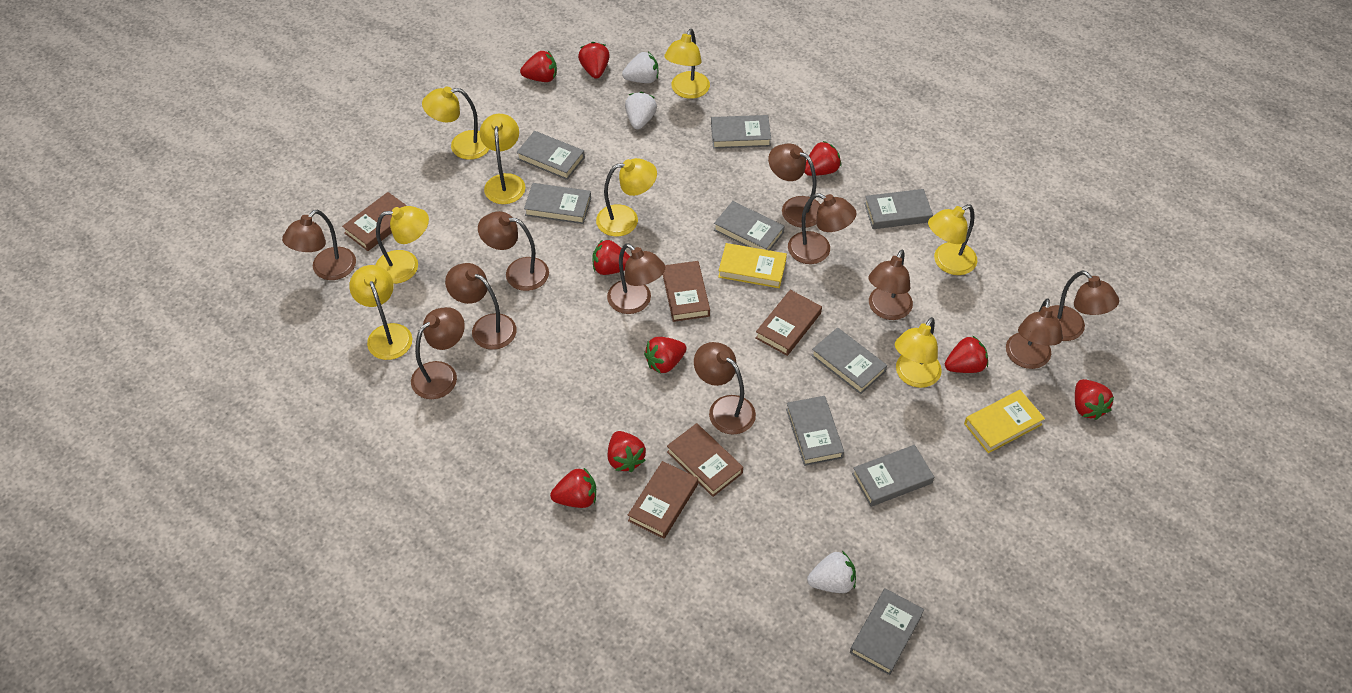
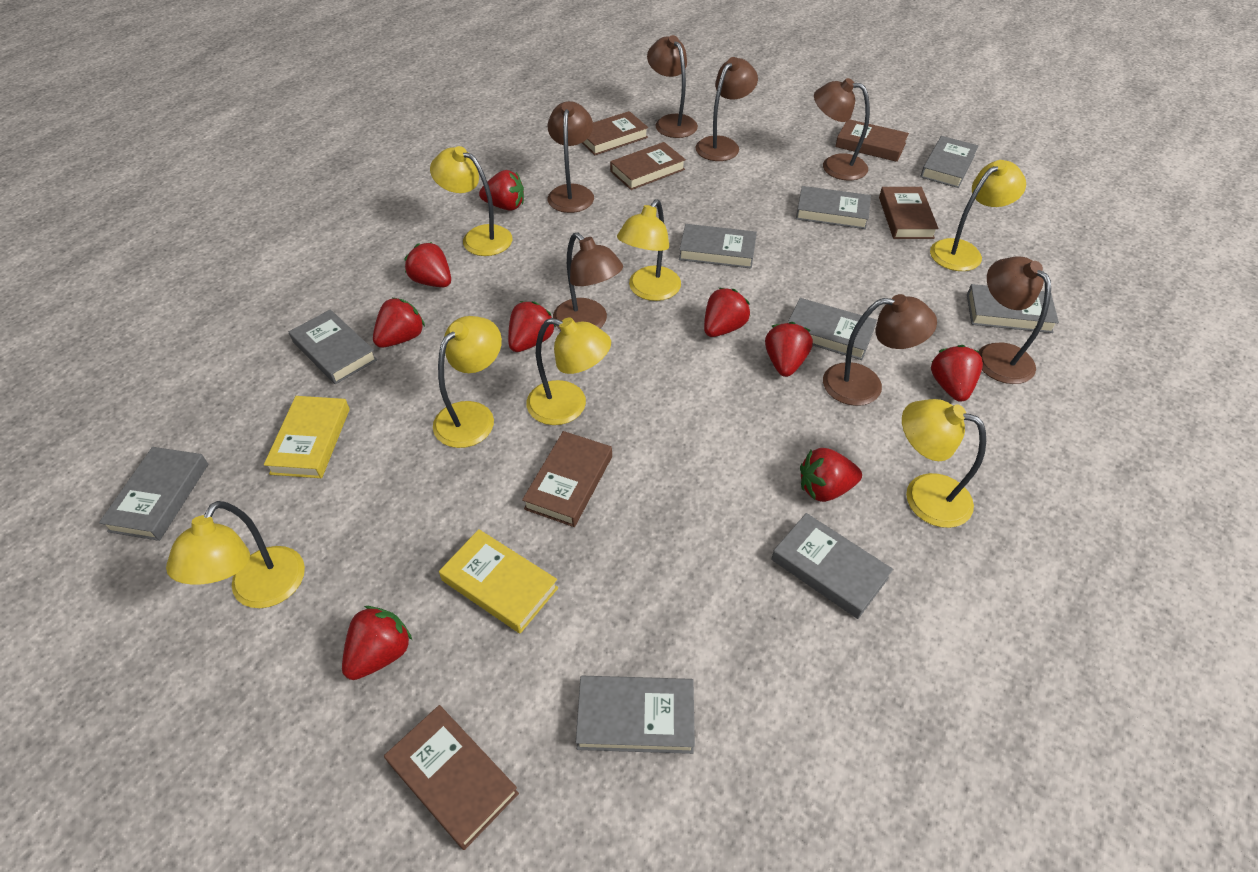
brown book: 5 -> 6
brown lamp: 11 -> 7
white strawberry: 3 -> 0
yellow lamp: 8 -> 7

